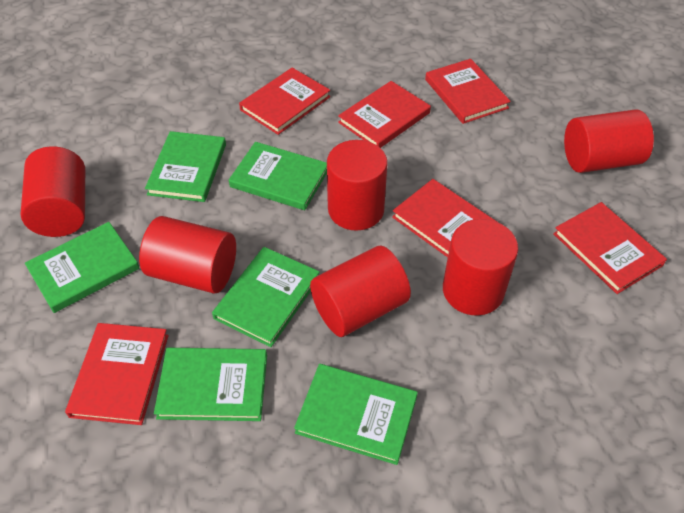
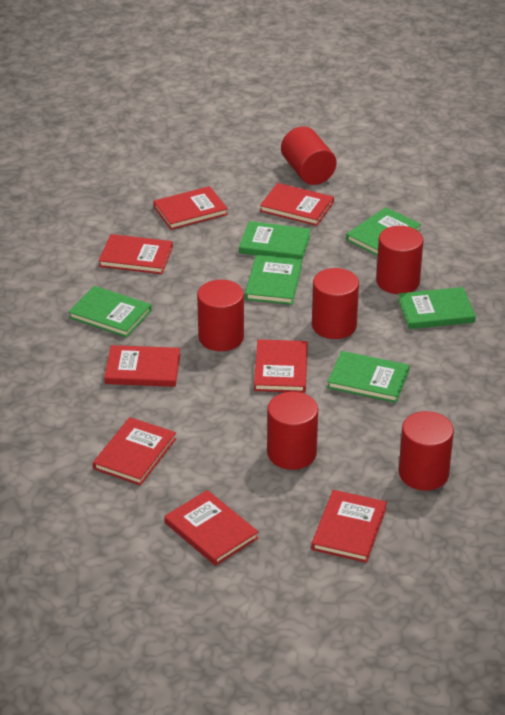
red book: 6 -> 8

